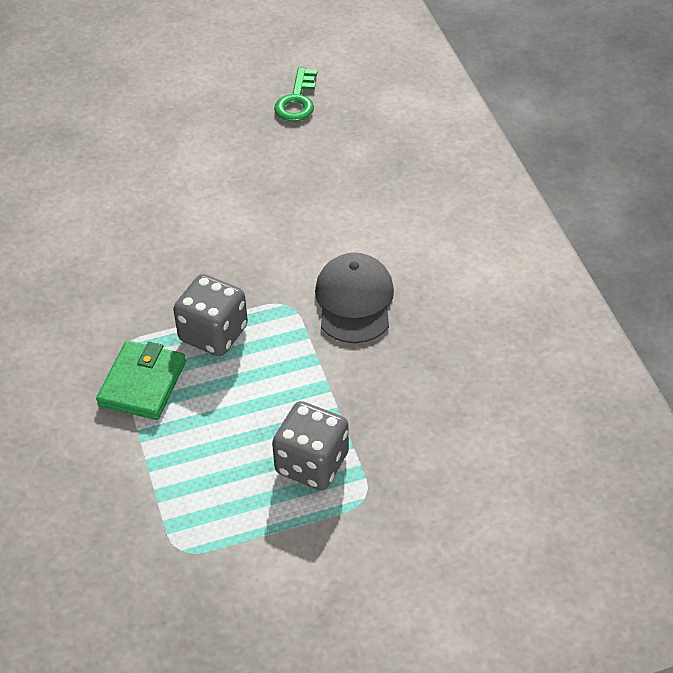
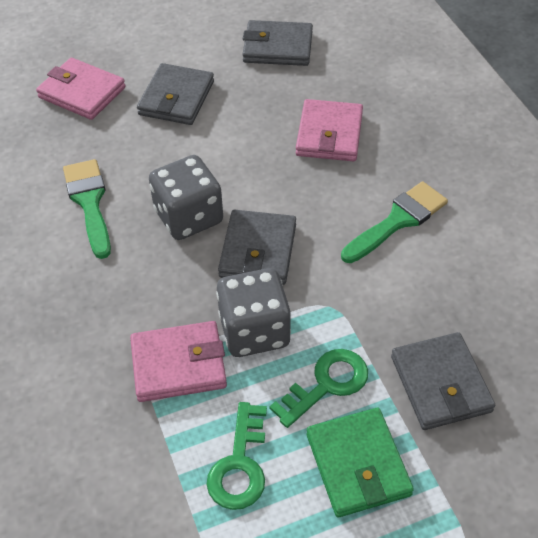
green brush: 0 -> 2
green key: 1 -> 2
grey cap: 1 -> 0
grey wallet: 0 -> 4
pink wallet: 0 -> 3

